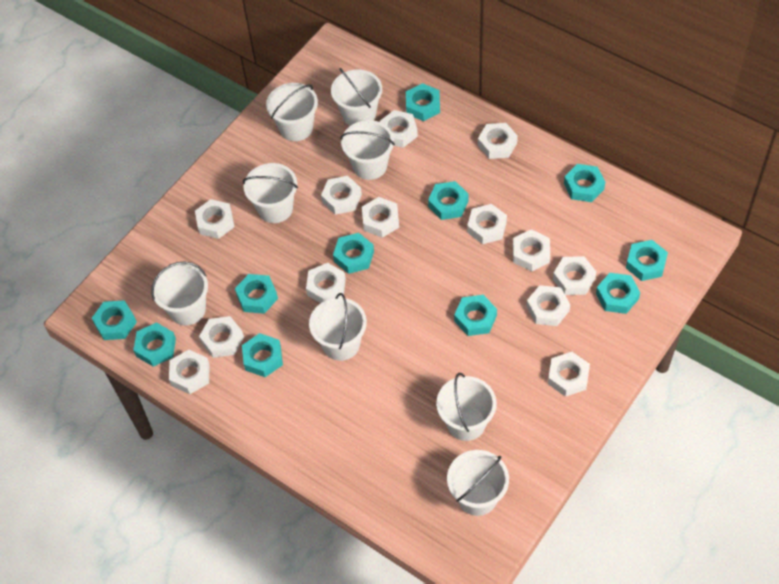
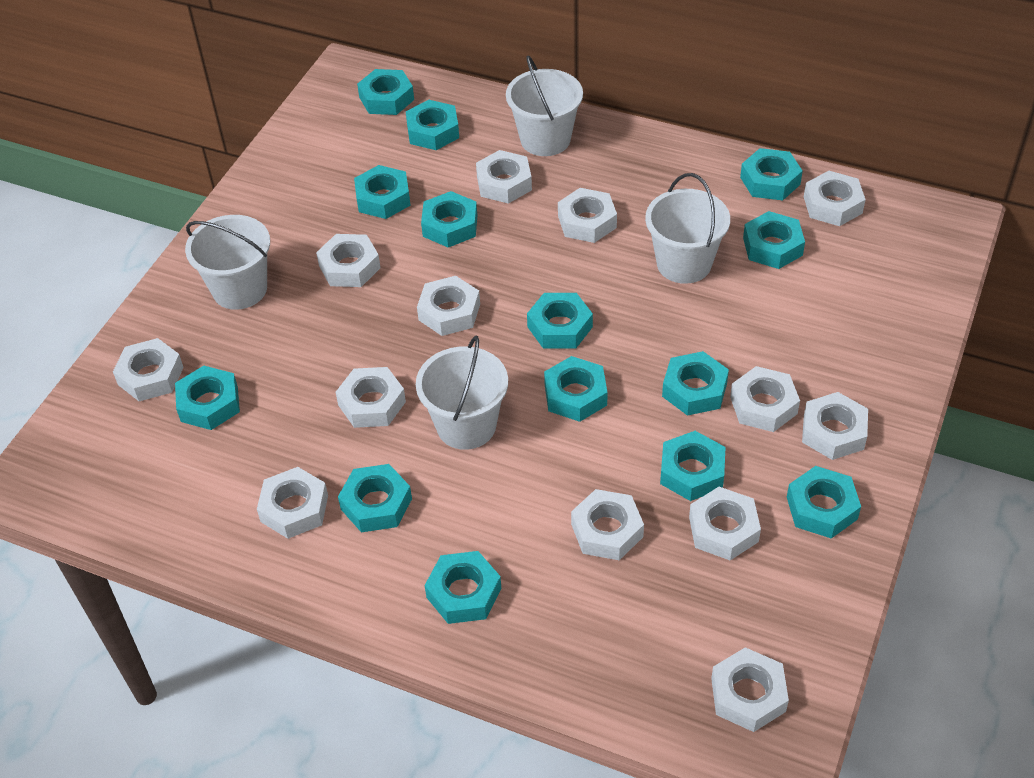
turquoise nut: 11 -> 14
white bucket: 8 -> 4

